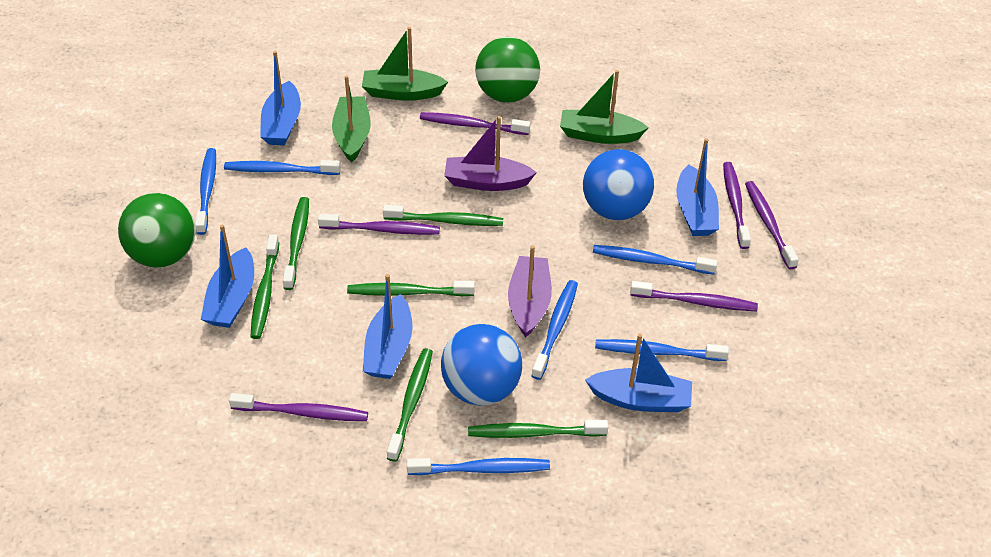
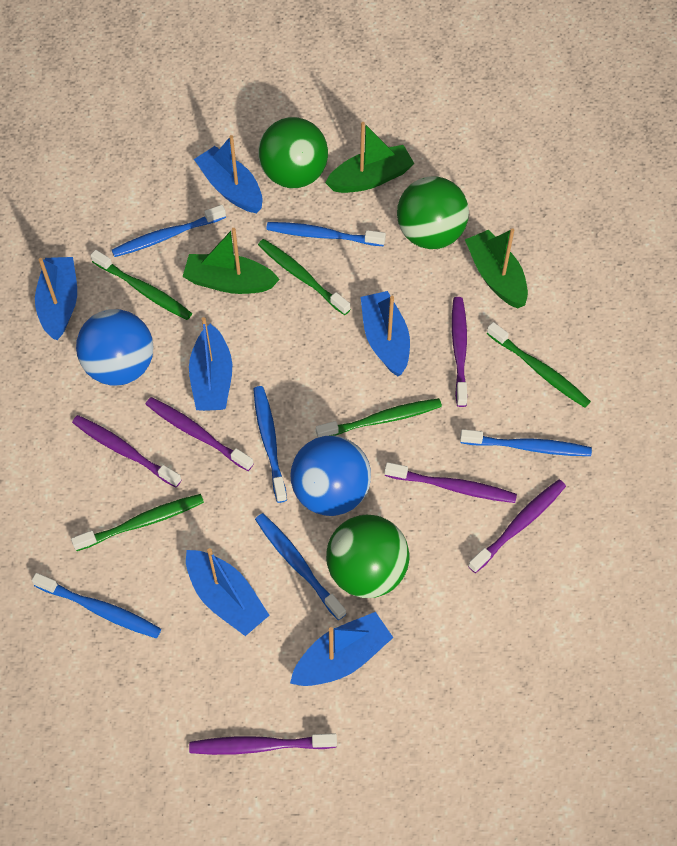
blue boat: 5 -> 6
green ball: 2 -> 3
green toothbrush: 6 -> 5
purple boat: 2 -> 0

